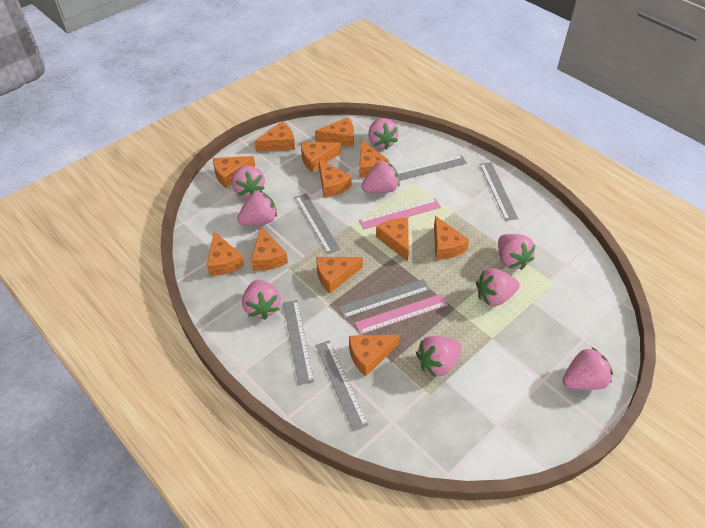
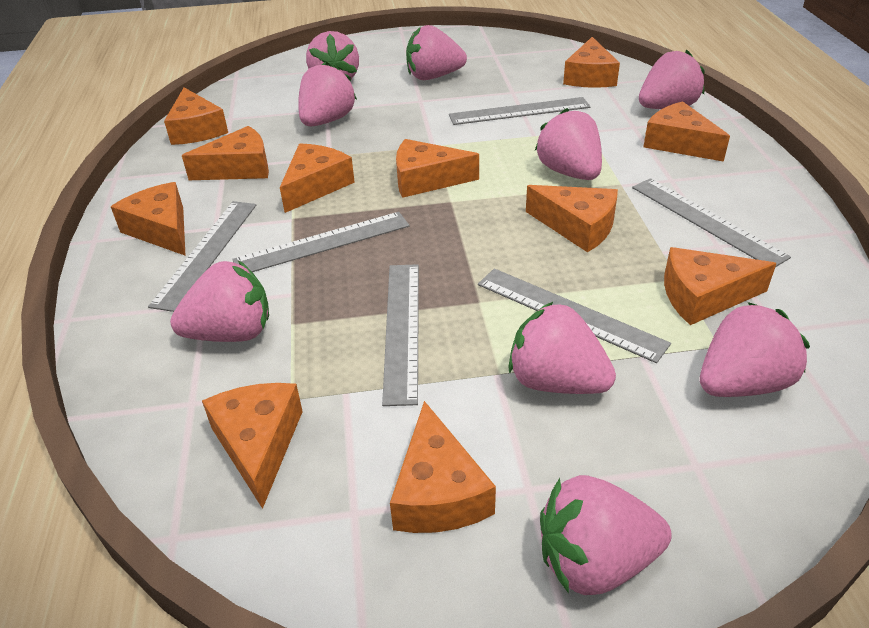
orange cheese: 12 -> 11
pink ruler: 2 -> 0

